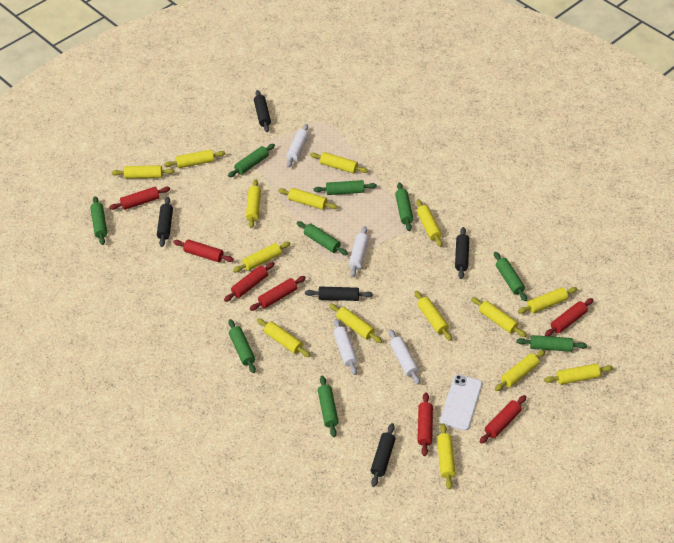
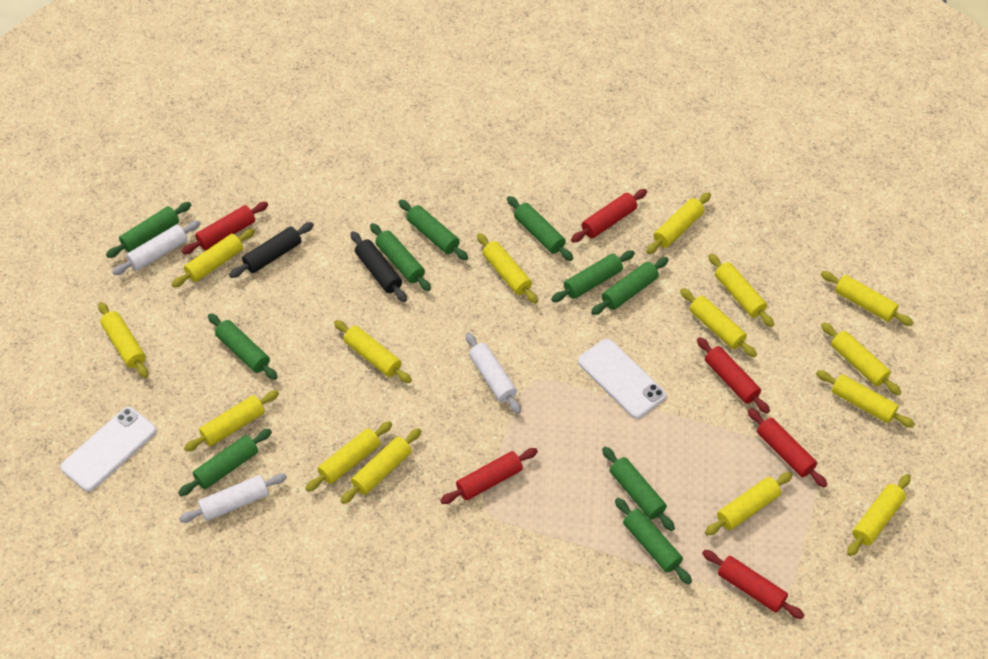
black rolling pin: 5 -> 2
green rolling pin: 9 -> 10
red rolling pin: 7 -> 6
white phone: 1 -> 2
white rolling pin: 4 -> 3

